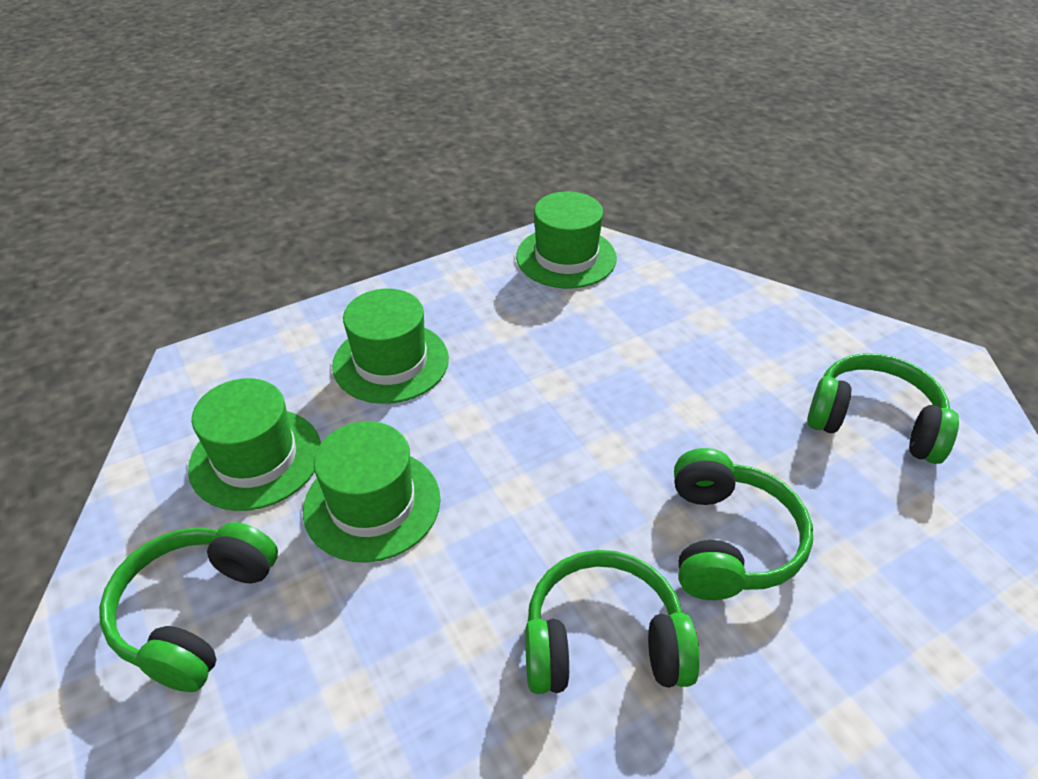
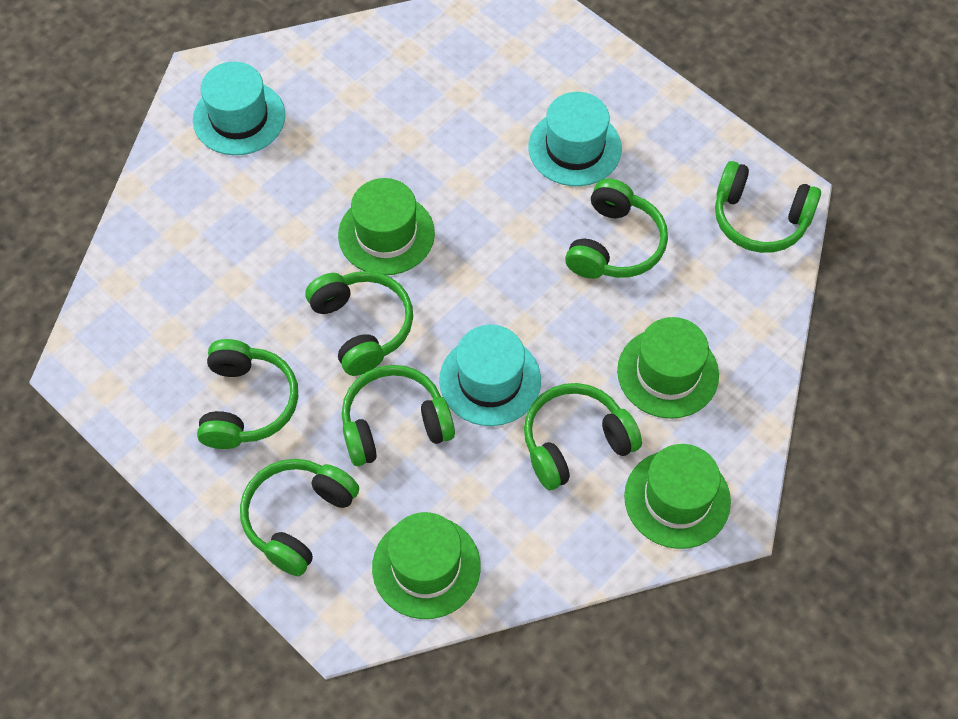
green headphones: 4 -> 7
turquoise hat: 0 -> 3

